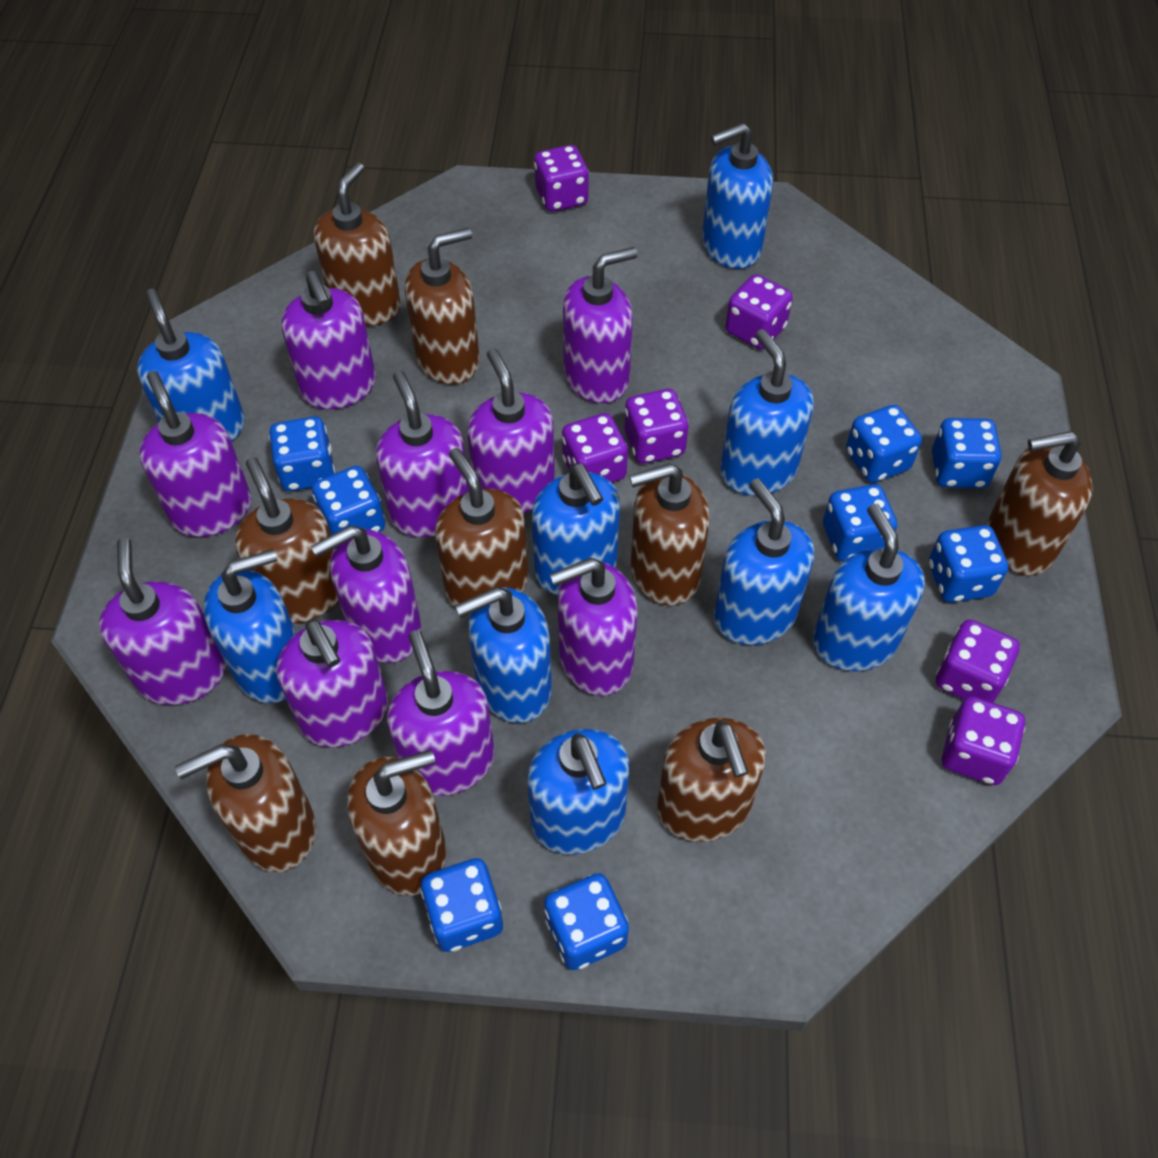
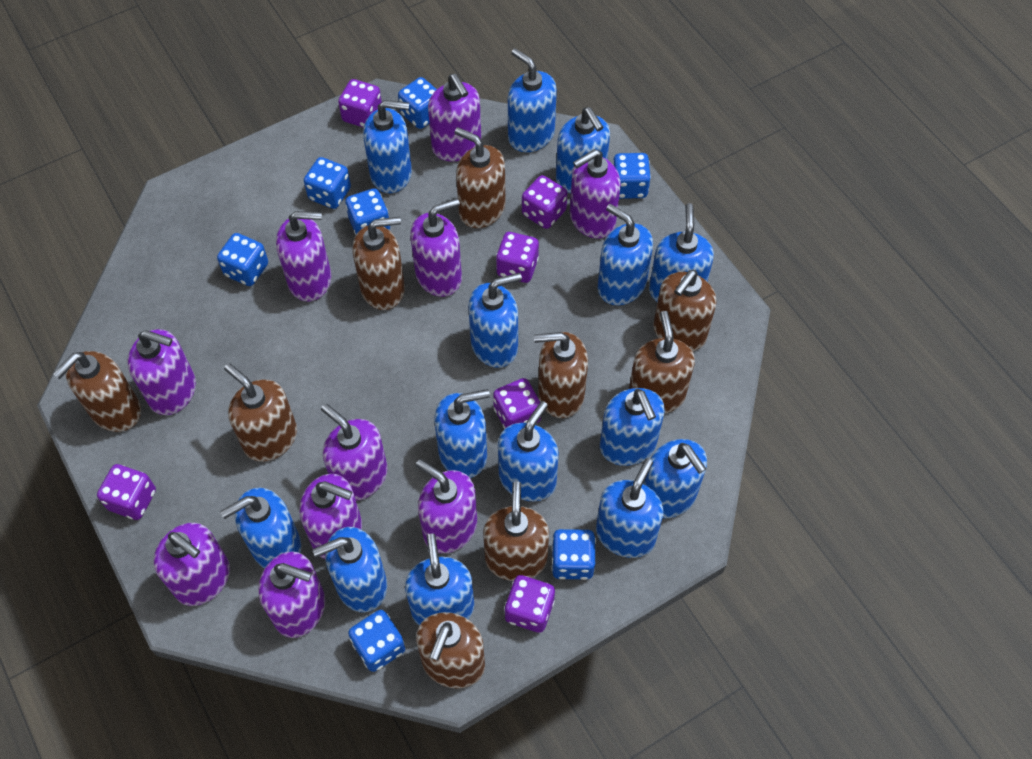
blue dice: 8 -> 7
blue soap dispenser: 9 -> 14

